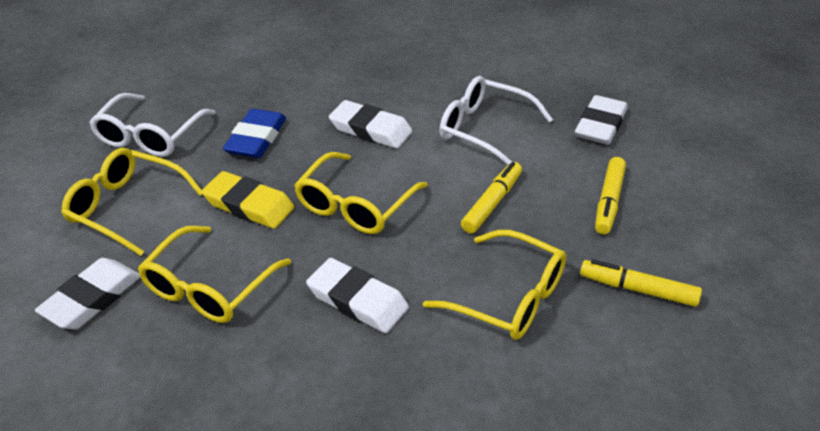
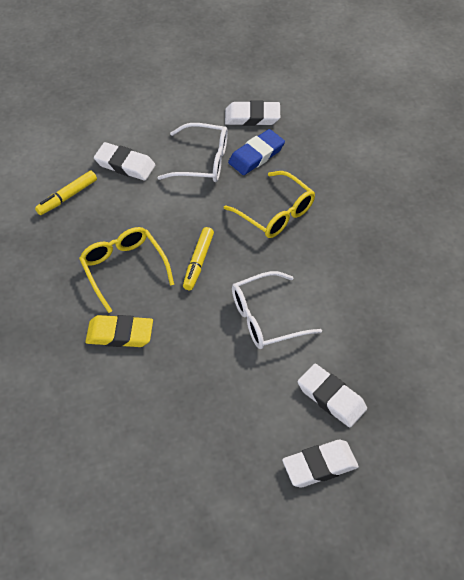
yellow glasses: 4 -> 2
yellow marker: 3 -> 2

